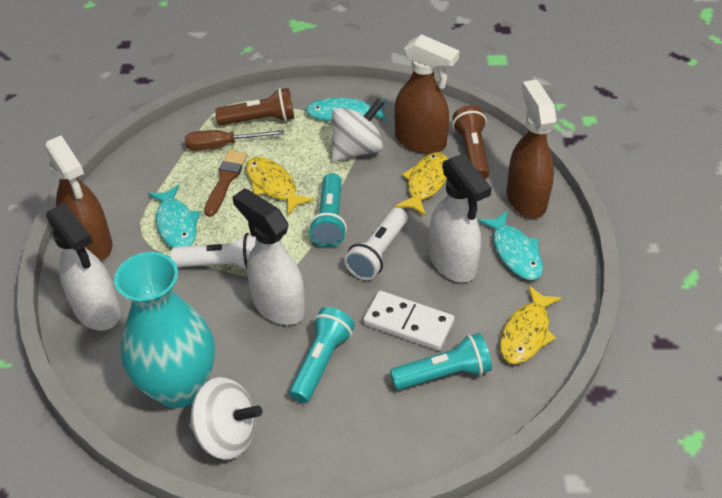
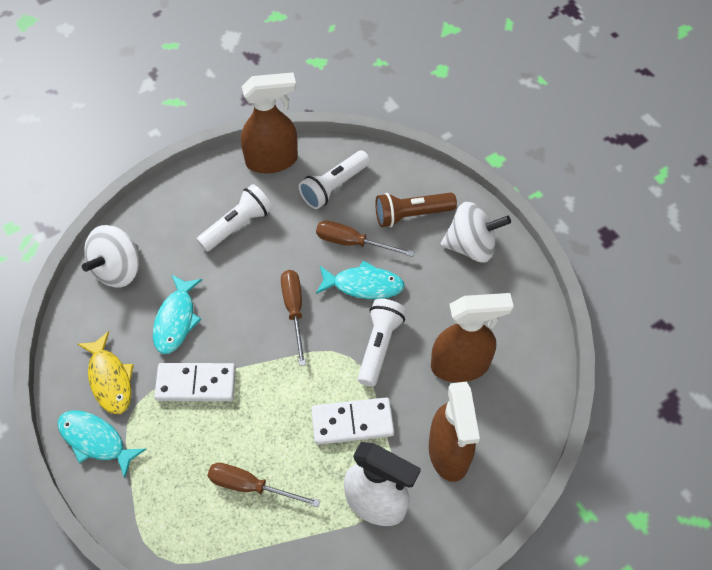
brown brush: 1 -> 0
brown flashlight: 2 -> 1
brown screwdriver: 1 -> 3
turquoise flashlight: 3 -> 0
turquoise vase: 1 -> 0
white domino: 1 -> 2
white flashlight: 2 -> 3
white spray bottle: 3 -> 1
yellow fish: 3 -> 1

